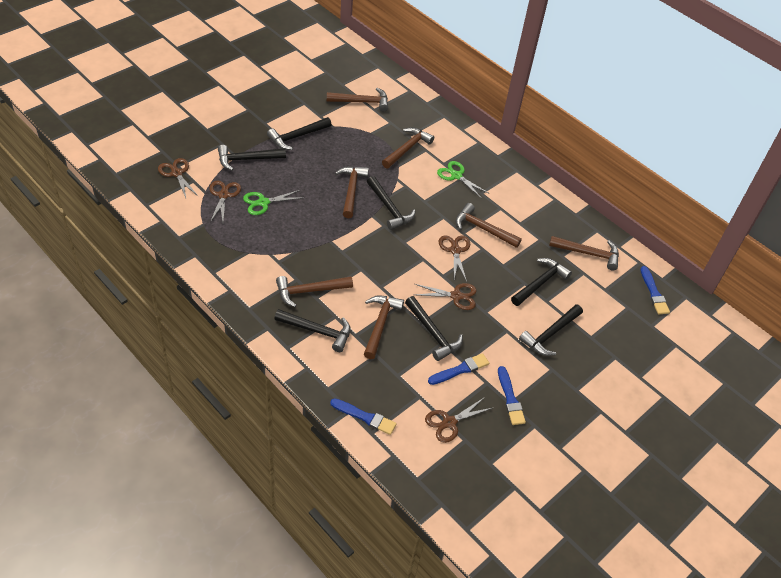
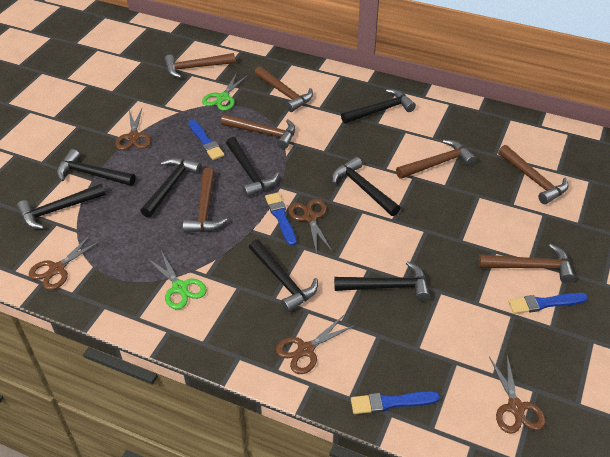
black hammer: 7 -> 8

